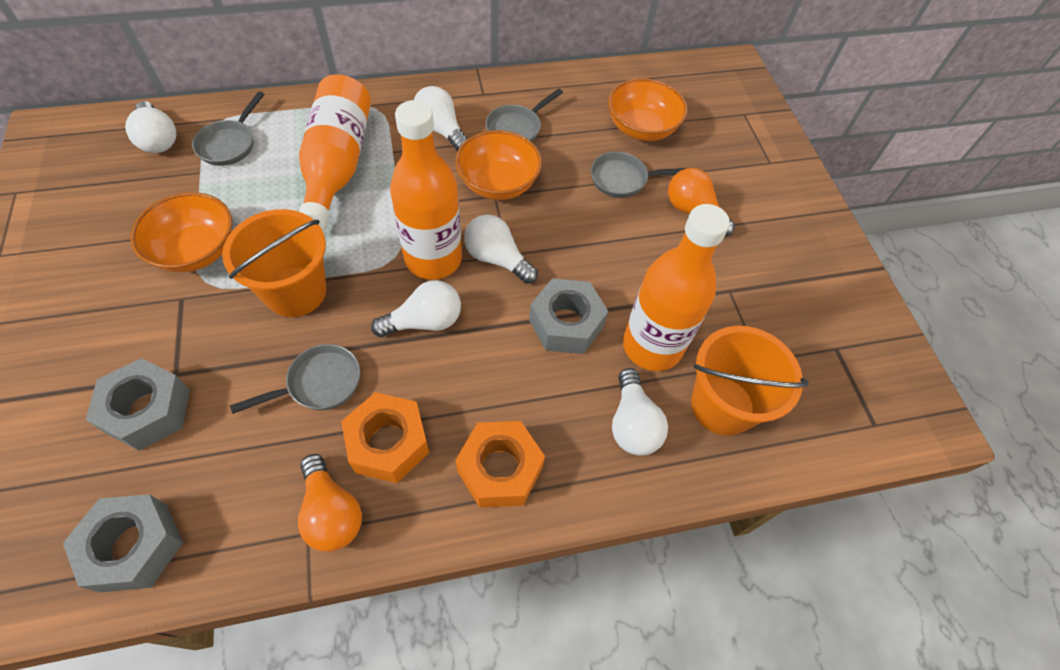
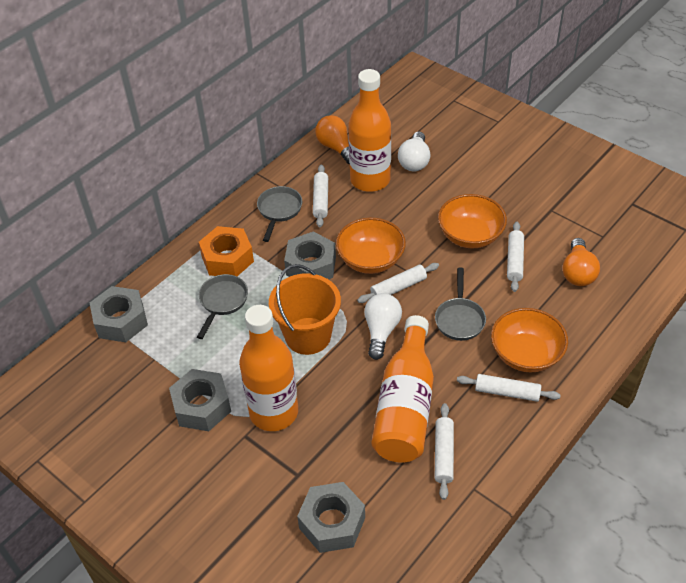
grey nut: 3 -> 4
grey pan: 4 -> 3
orange bucket: 2 -> 1
orange nut: 2 -> 1
white light bulb: 5 -> 2
white rolling pin: 0 -> 5

